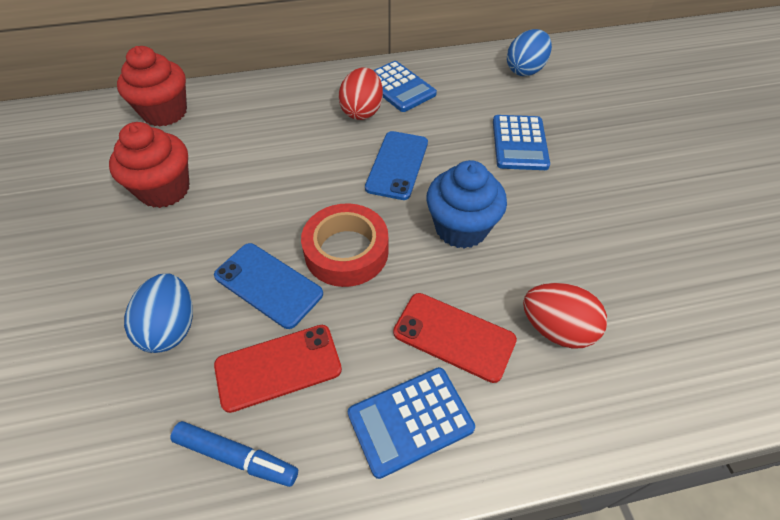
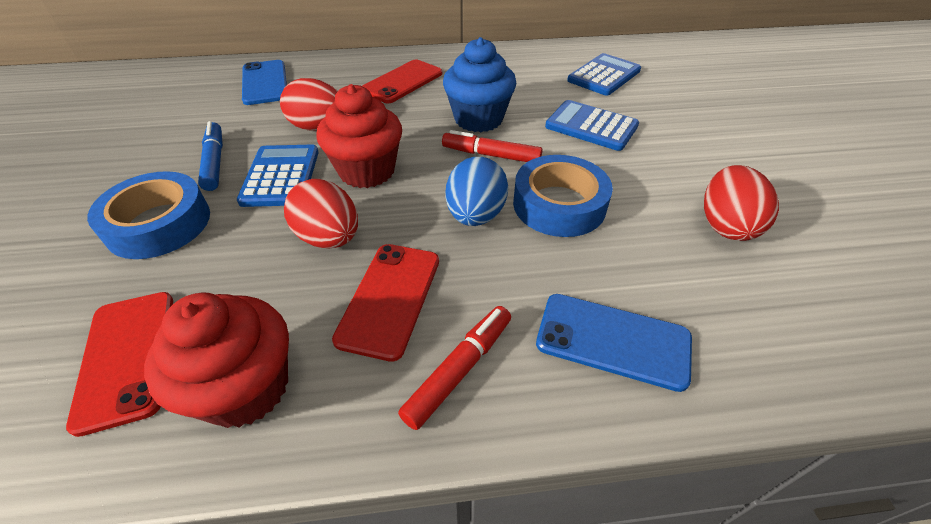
blue egg: 2 -> 1
blue tape: 0 -> 2
red egg: 2 -> 3
red marker: 0 -> 2
red phone: 2 -> 3
red tape: 1 -> 0

